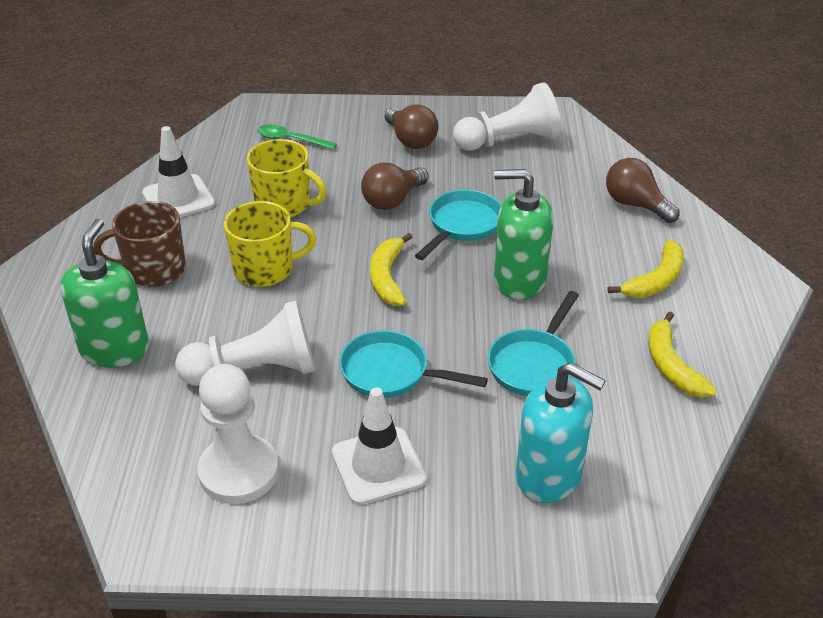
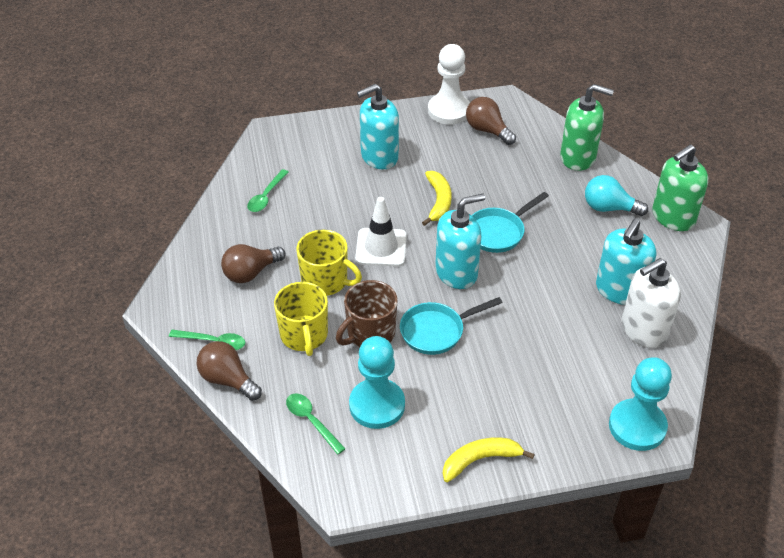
green spoon: 1 -> 3
turquoise light bulb: 0 -> 1
turquoise pan: 3 -> 2
turquoise pawn: 0 -> 2
turquoise soap dispenser: 1 -> 3
white pawn: 3 -> 1
white soap dispenser: 0 -> 1
white traffic cone: 2 -> 1
yellow banana: 3 -> 2

